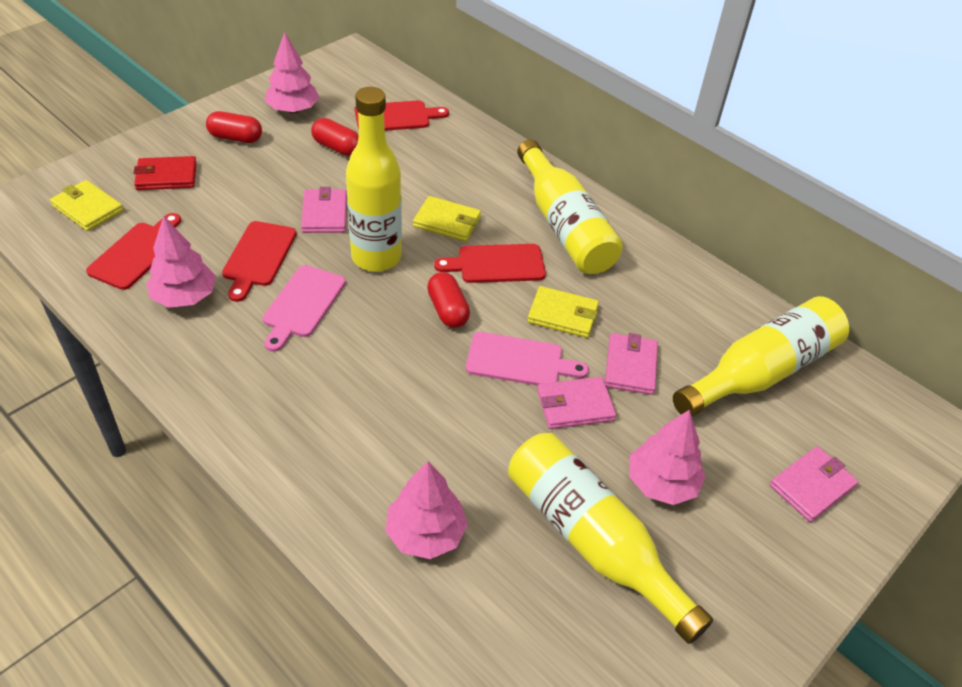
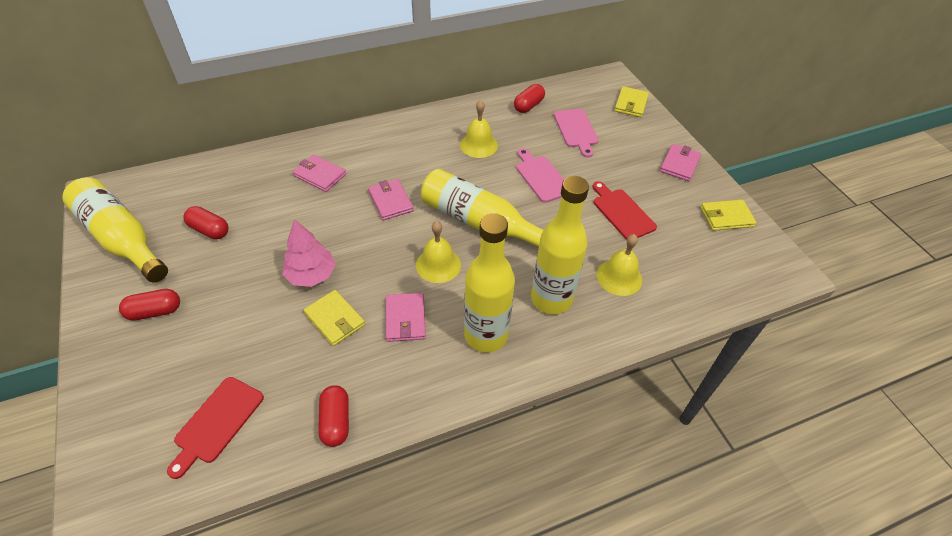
pink tree: 4 -> 1
red capsule: 3 -> 4
red cutting board: 4 -> 2
red wallet: 1 -> 0
yellow bell: 0 -> 3

